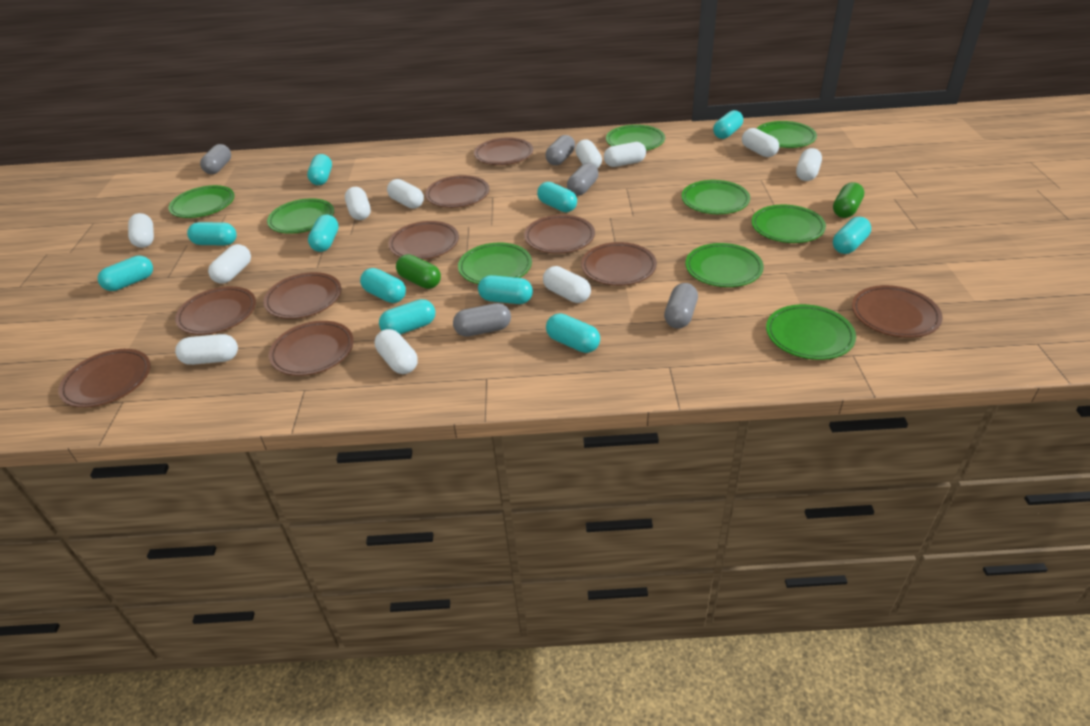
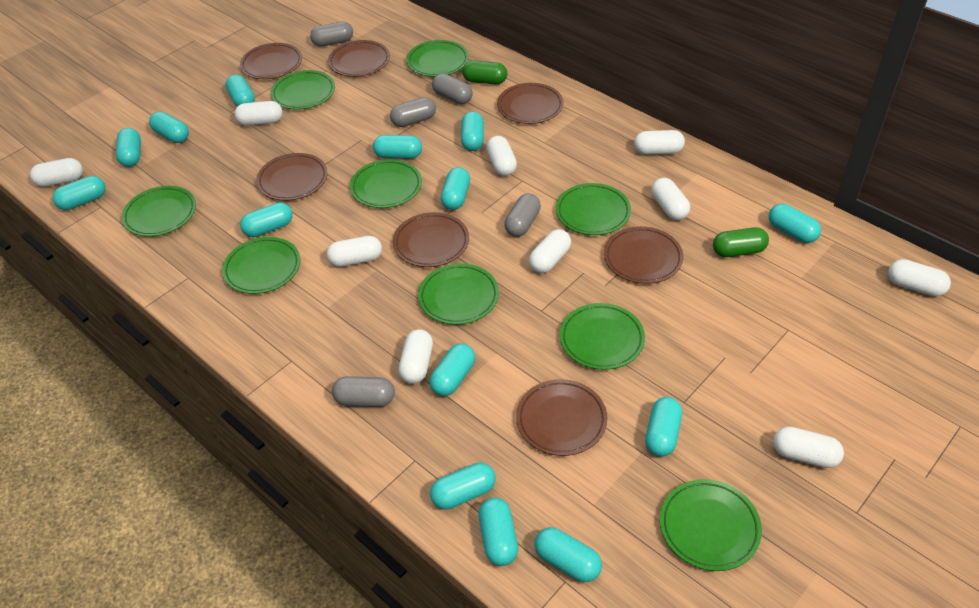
brown plate: 10 -> 7
turquoise capsule: 11 -> 14
white capsule: 11 -> 10

